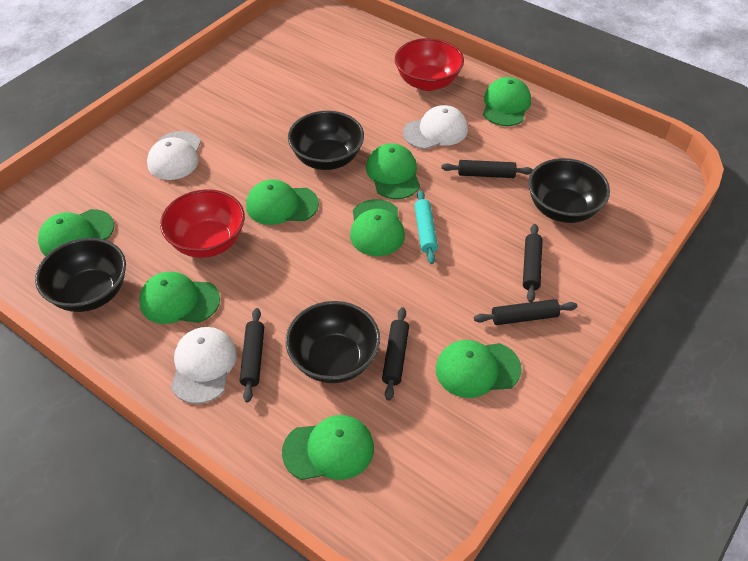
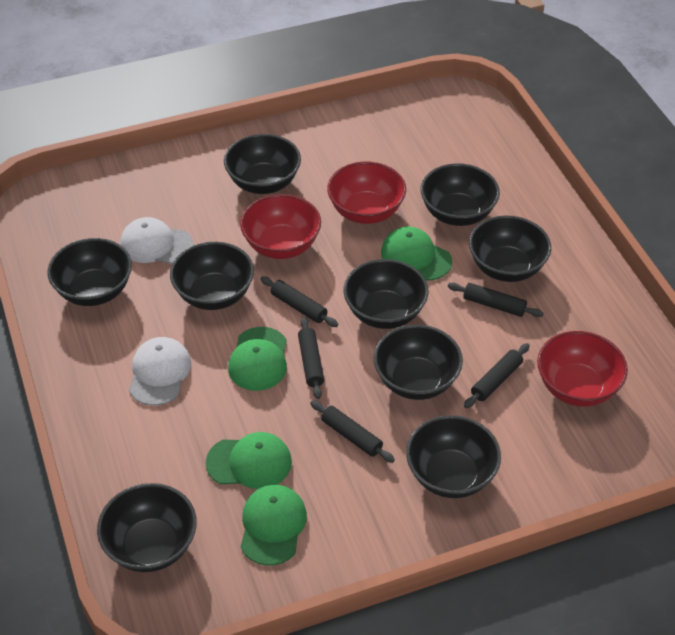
black bowl: 4 -> 9
green cap: 8 -> 4
red bowl: 2 -> 3
turquoise rolling pin: 1 -> 0
white cap: 3 -> 2

